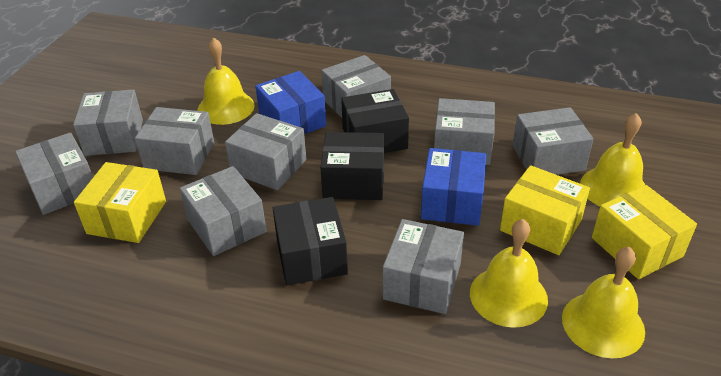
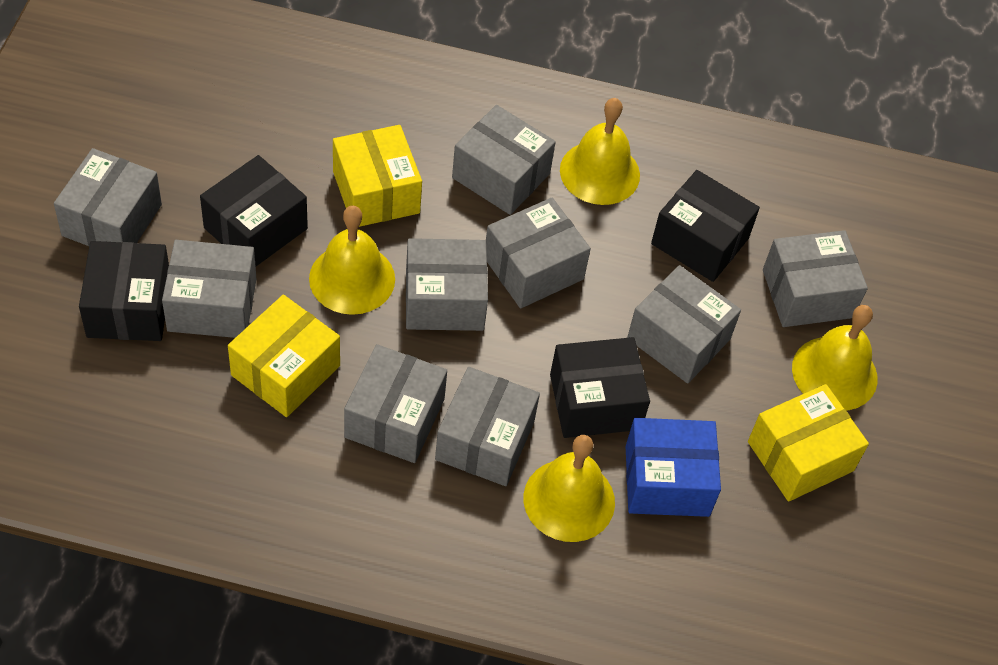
black box: 3 -> 4
blue box: 2 -> 1

